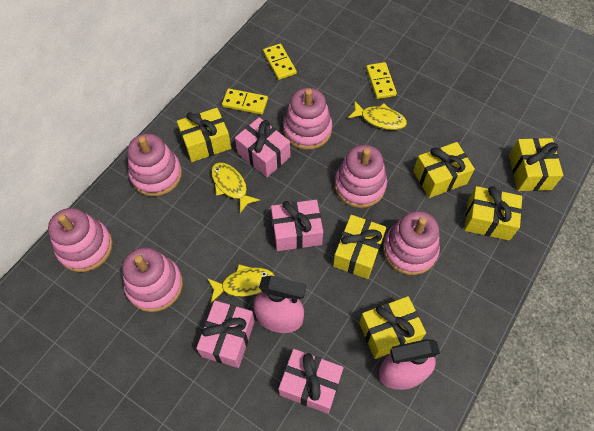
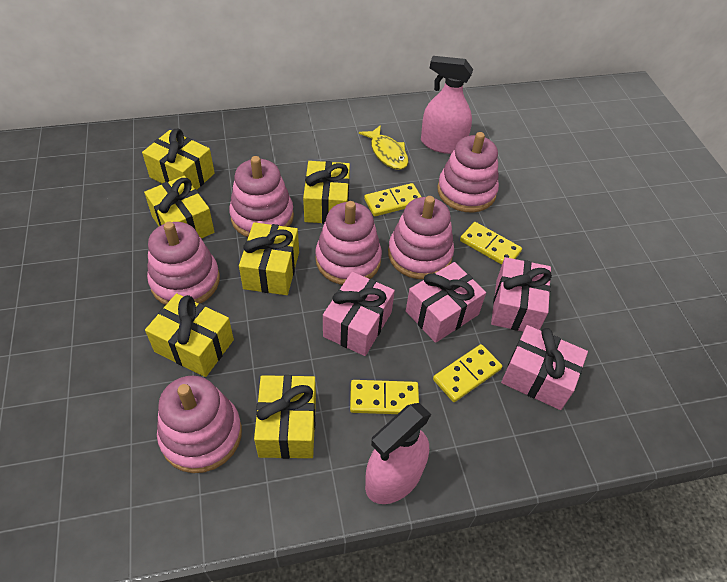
yellow domino: 3 -> 4
yellow fish: 3 -> 1

